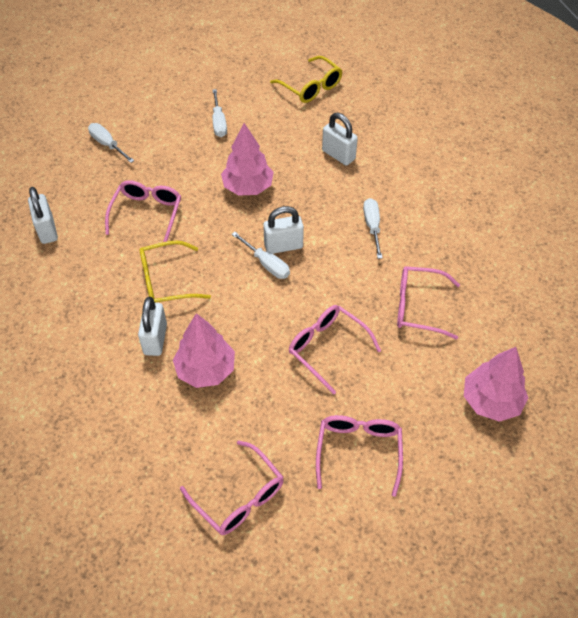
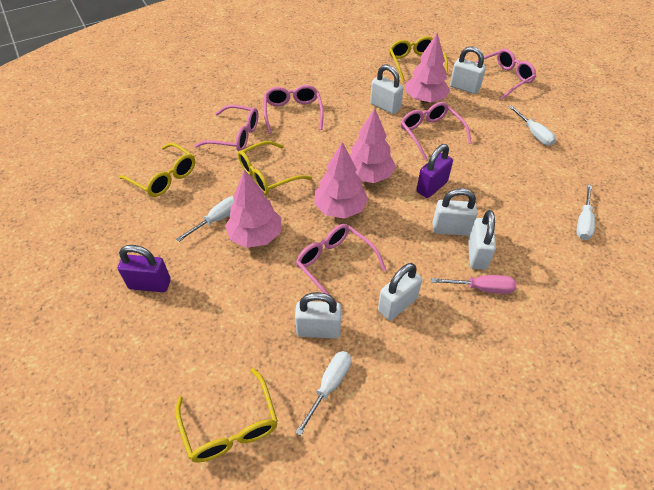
pink screwdriver: 0 -> 1
pink tree: 3 -> 4
purple padlock: 0 -> 2
white padlock: 4 -> 6
yellow glasses: 2 -> 4

